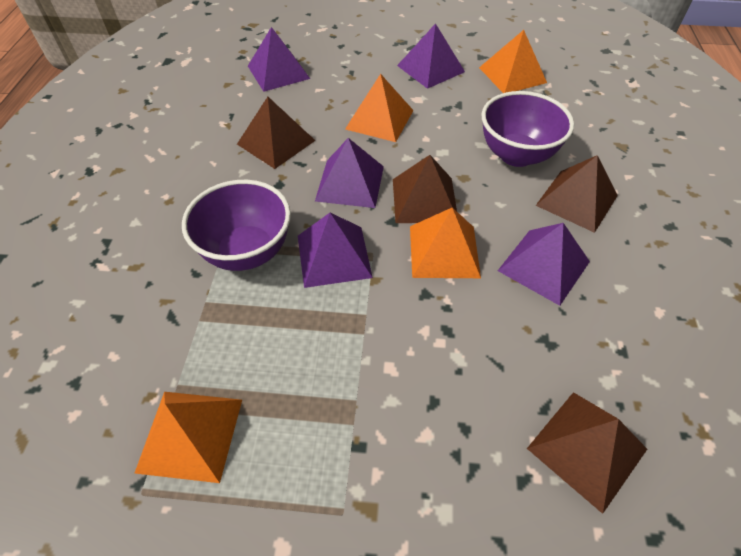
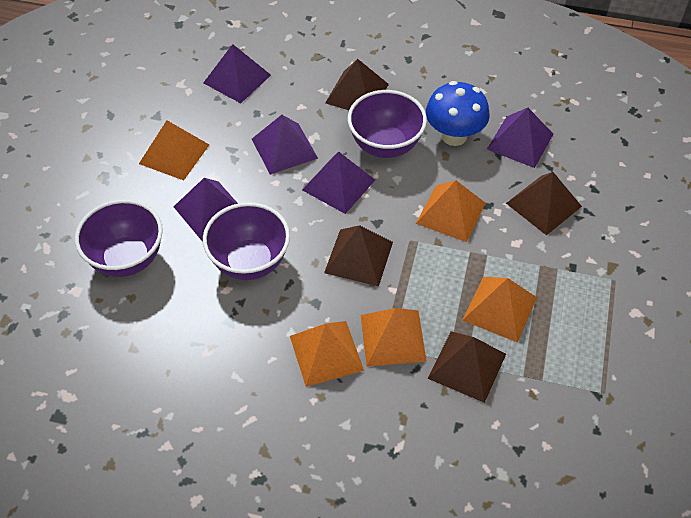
blue mushroom: 0 -> 1
orange pyramid: 4 -> 5
purple bowl: 2 -> 3

